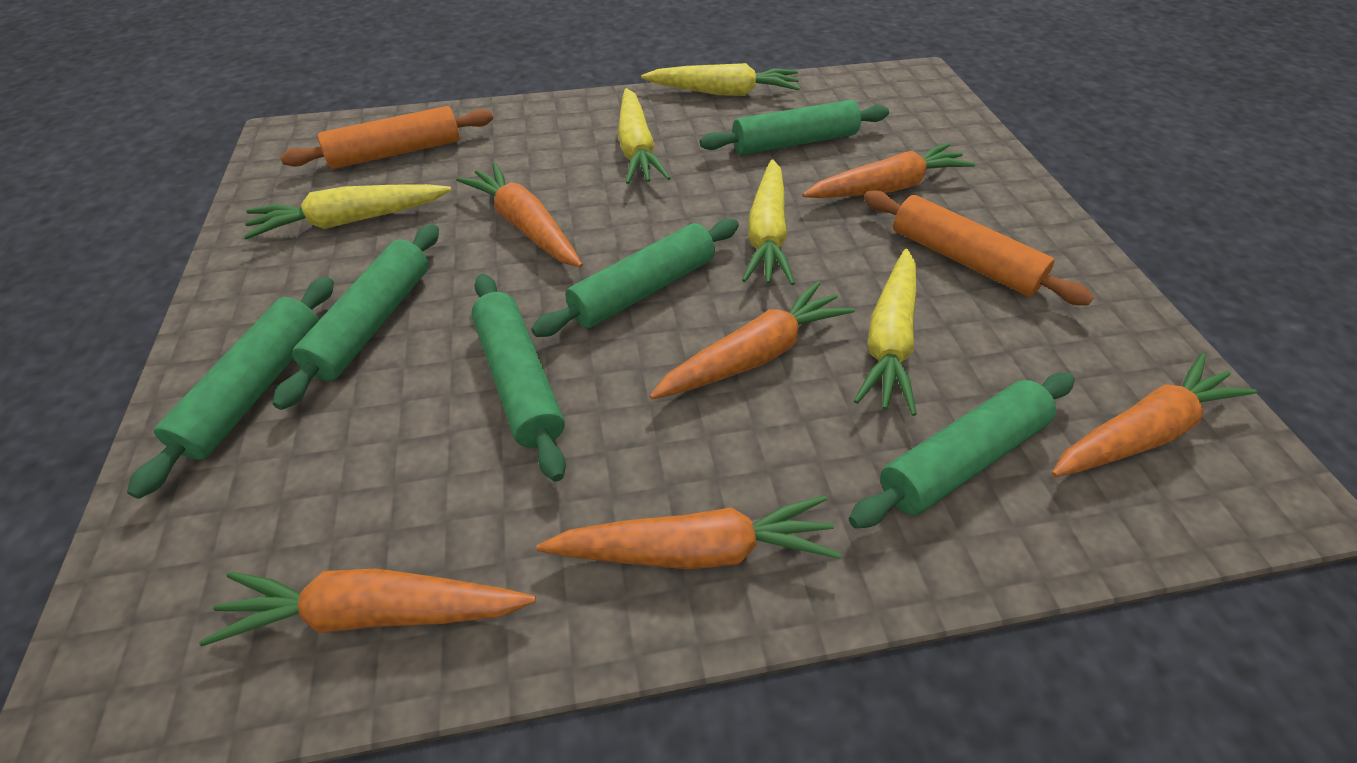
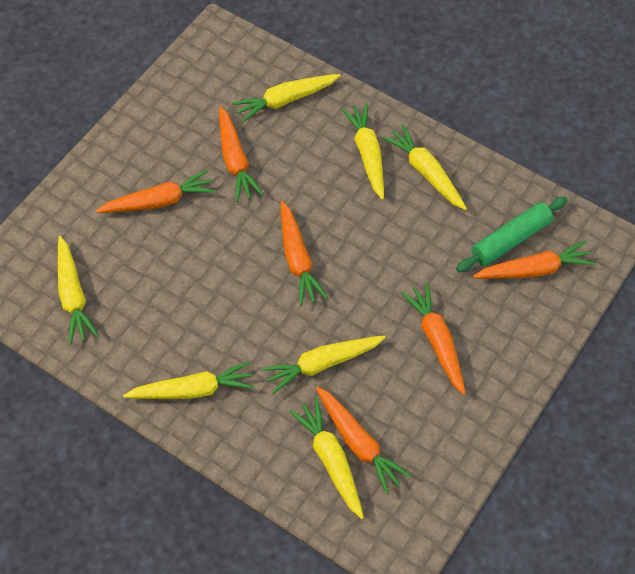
green rolling pin: 6 -> 1
orange rolling pin: 2 -> 0
yellow carrot: 5 -> 7

